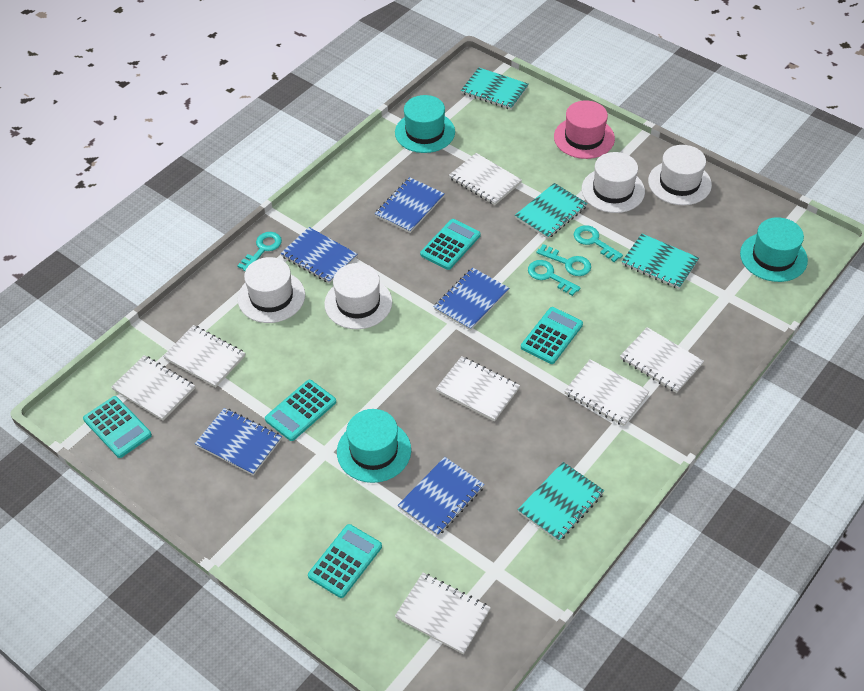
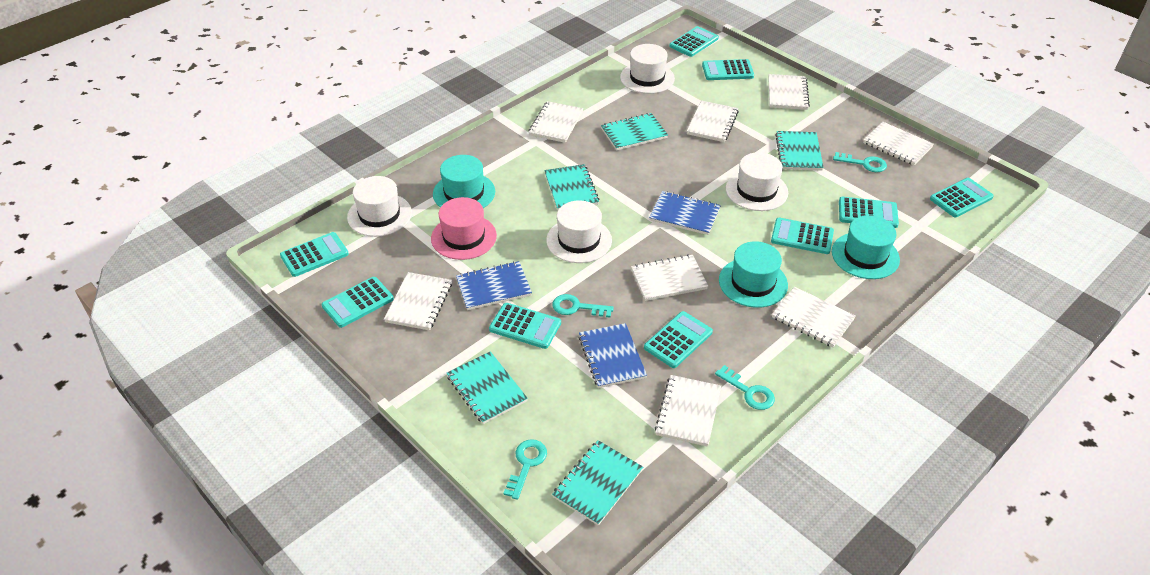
blue notebook: 5 -> 3
turquoise calculator: 5 -> 9
turquoise notebook: 4 -> 5
white notebook: 7 -> 8

